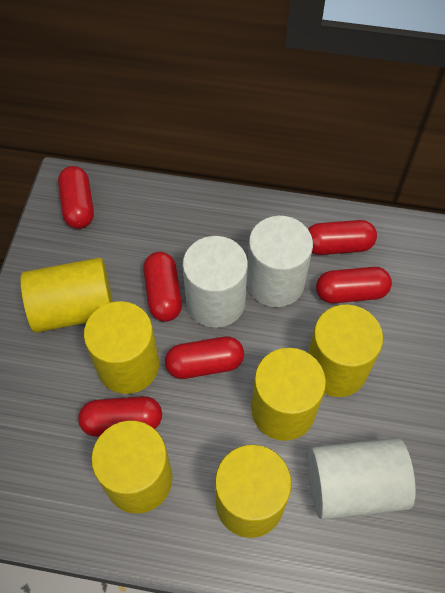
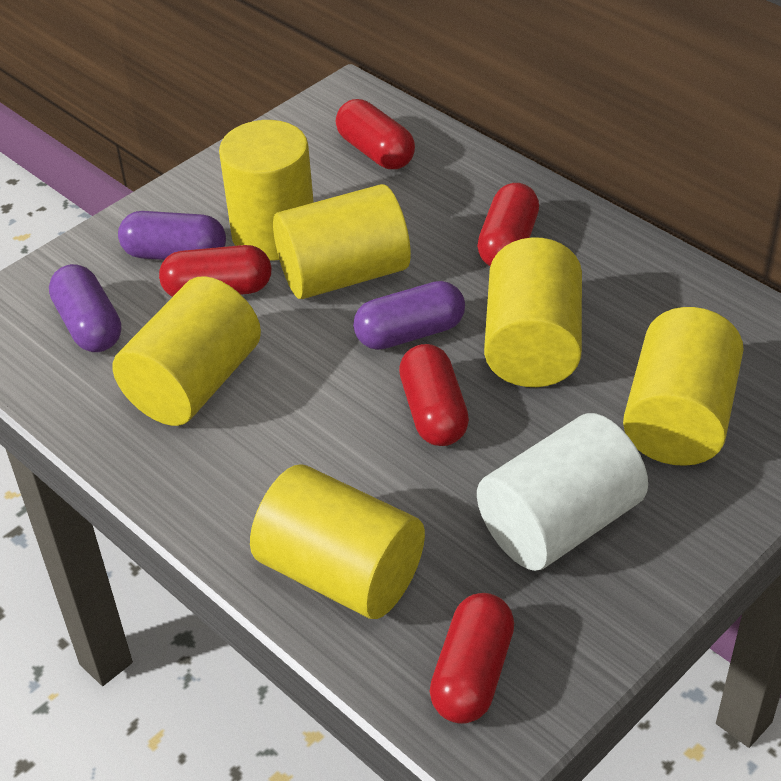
purple capsule: 0 -> 3
red capsule: 6 -> 5
white cylinder: 3 -> 1

